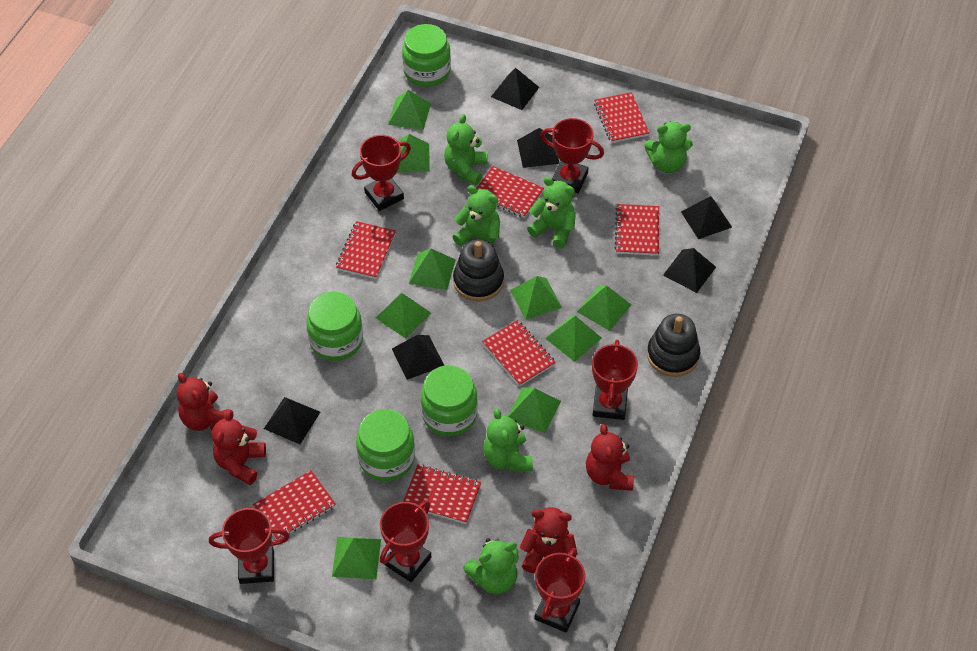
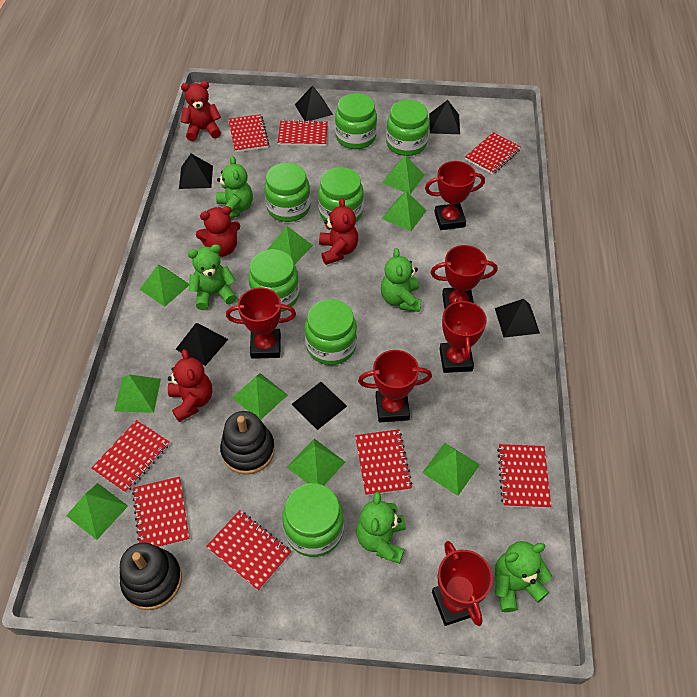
green jar: 4 -> 7
green teddy bear: 6 -> 5
red notebook: 7 -> 8

